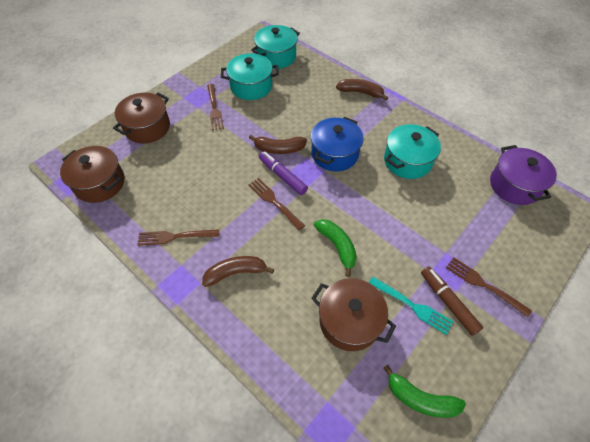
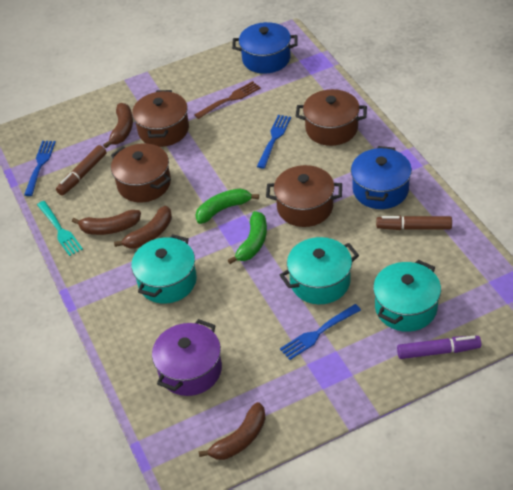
blue fork: 0 -> 3
blue pot: 1 -> 2
brown banana: 3 -> 4
brown fork: 4 -> 1
brown marker: 1 -> 2
brown pot: 3 -> 4

